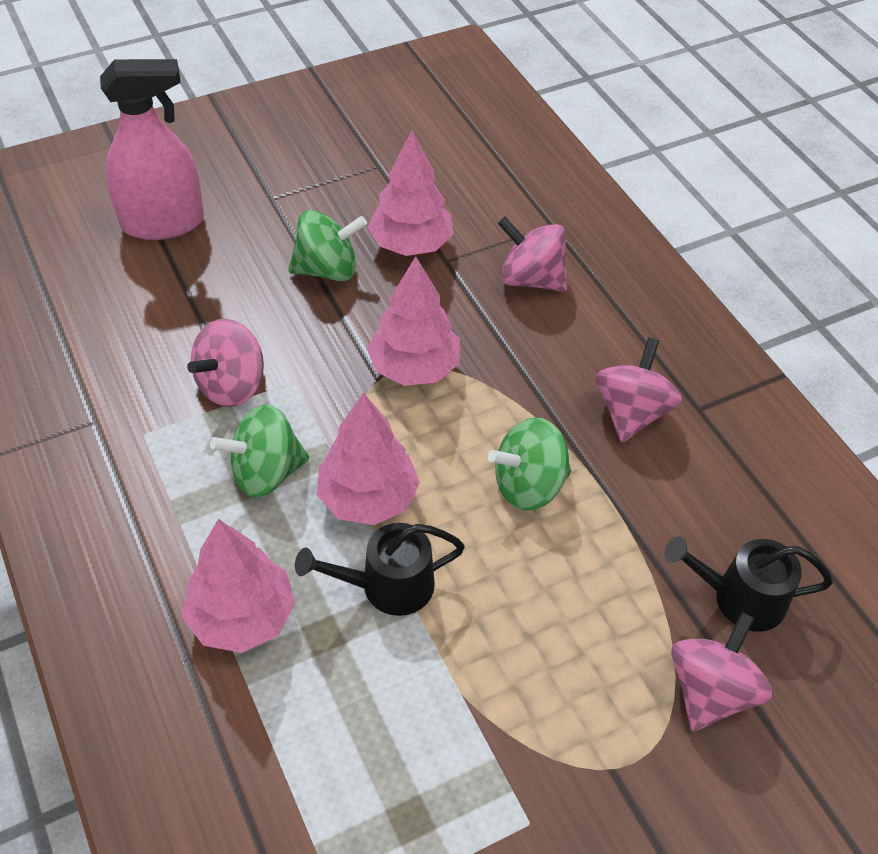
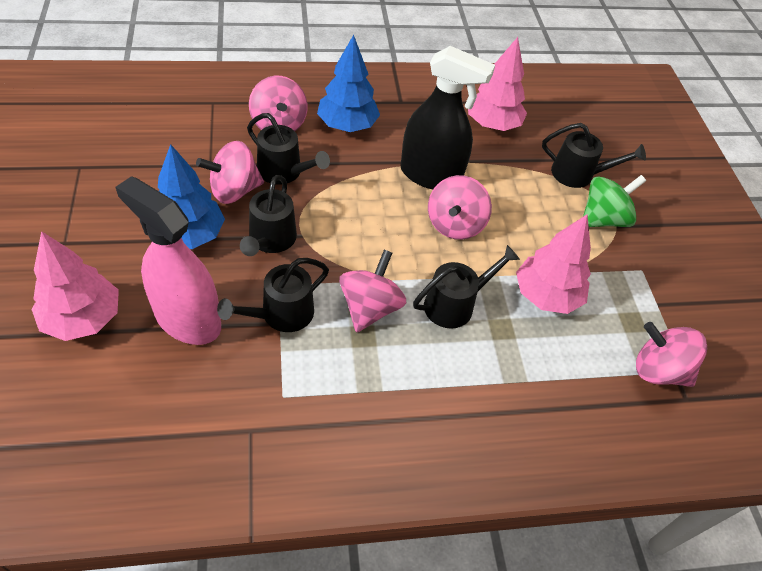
black spray bottle: 0 -> 1
black watering can: 2 -> 5
blue tree: 0 -> 2
green spinning top: 3 -> 1
pink spinning top: 4 -> 5
pink tree: 4 -> 3

